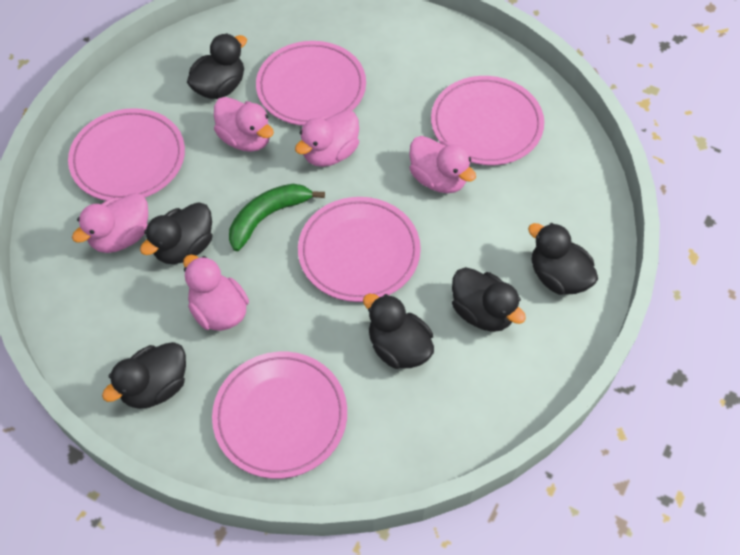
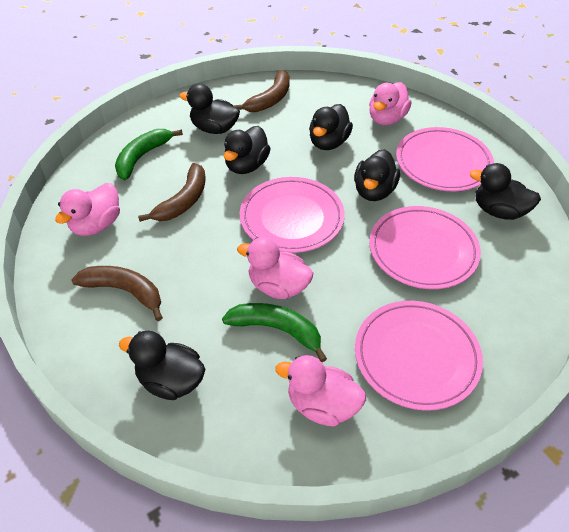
brown banana: 0 -> 3
green banana: 1 -> 2
pink duck: 5 -> 4
pink plate: 5 -> 4

